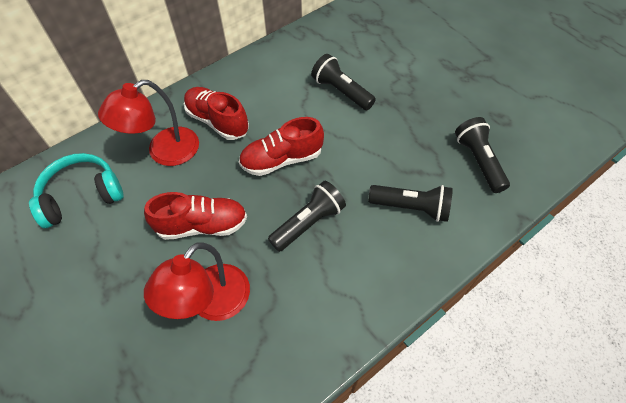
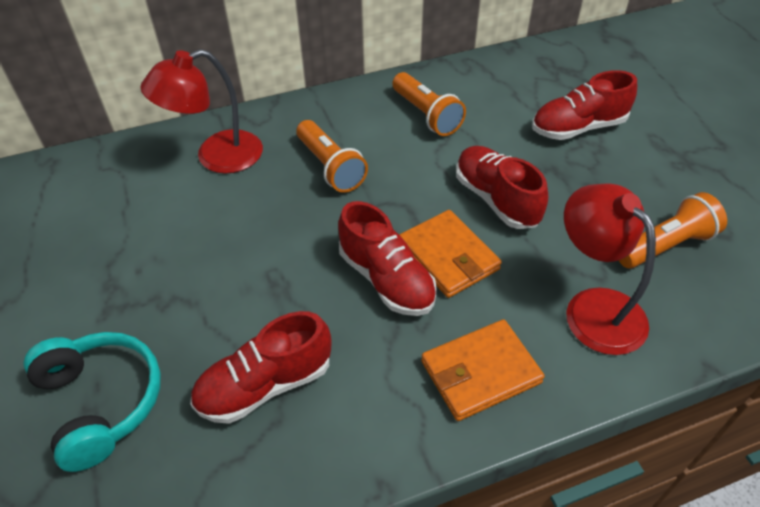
black flashlight: 4 -> 0
orange flashlight: 0 -> 3
orange wallet: 0 -> 2
red shoe: 3 -> 4

